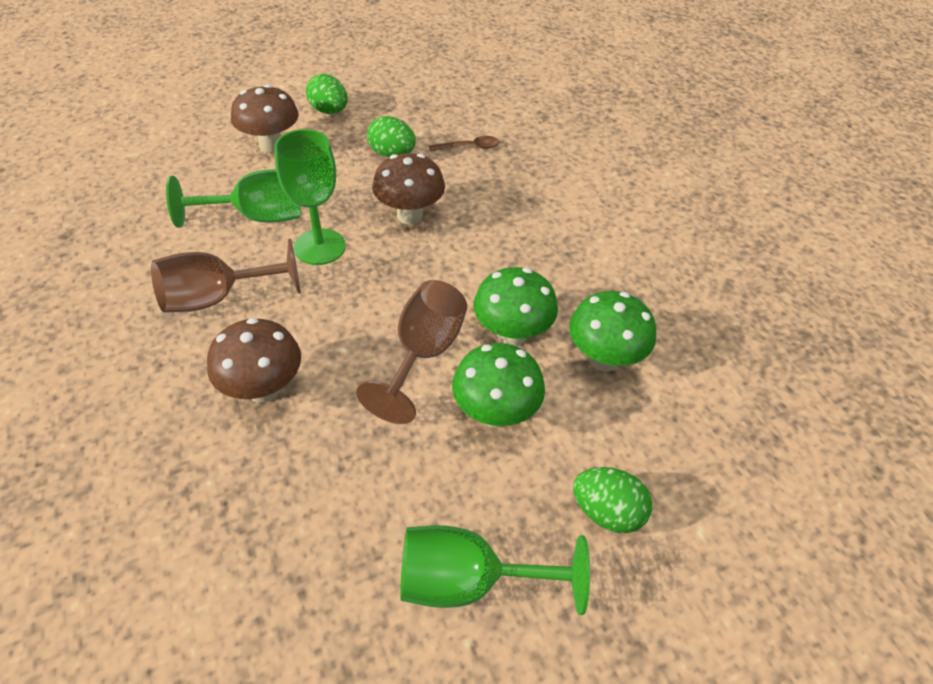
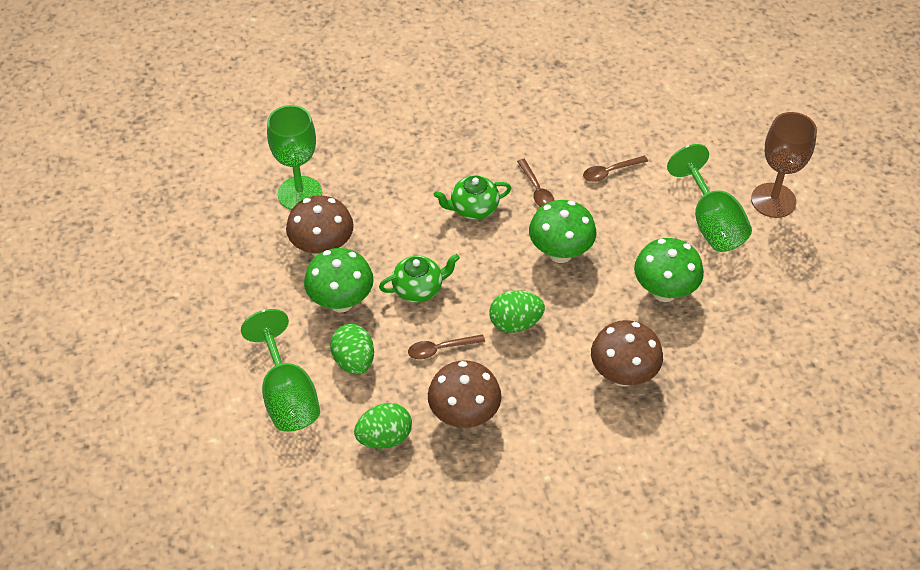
brown goblet: 2 -> 1
brown spoon: 1 -> 3
green teapot: 0 -> 2

